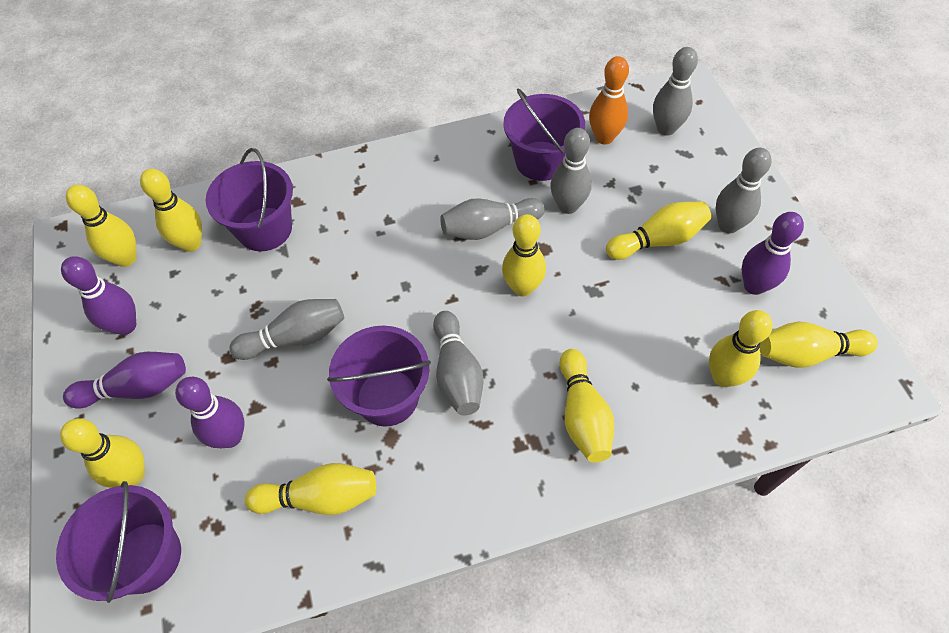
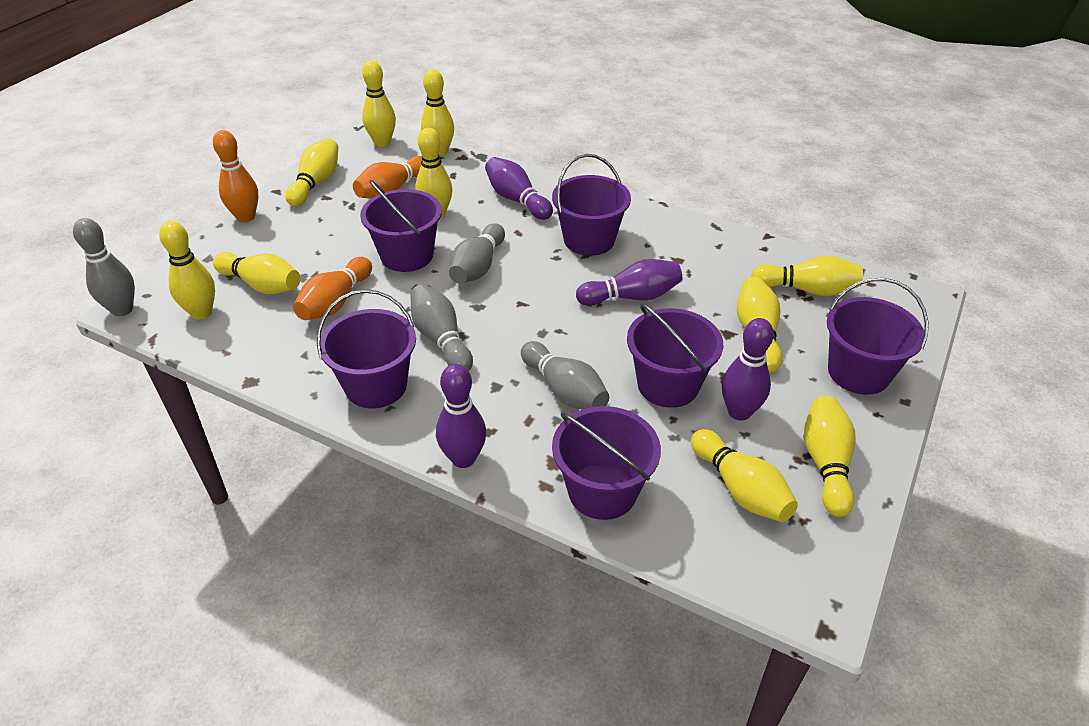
grey bowling pin: 6 -> 4
orange bowling pin: 1 -> 3
purple bucket: 4 -> 6
yellow bowling pin: 9 -> 10

